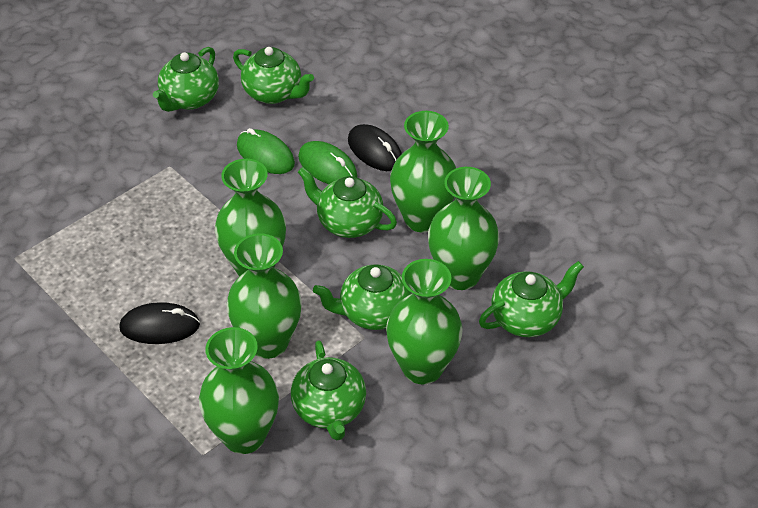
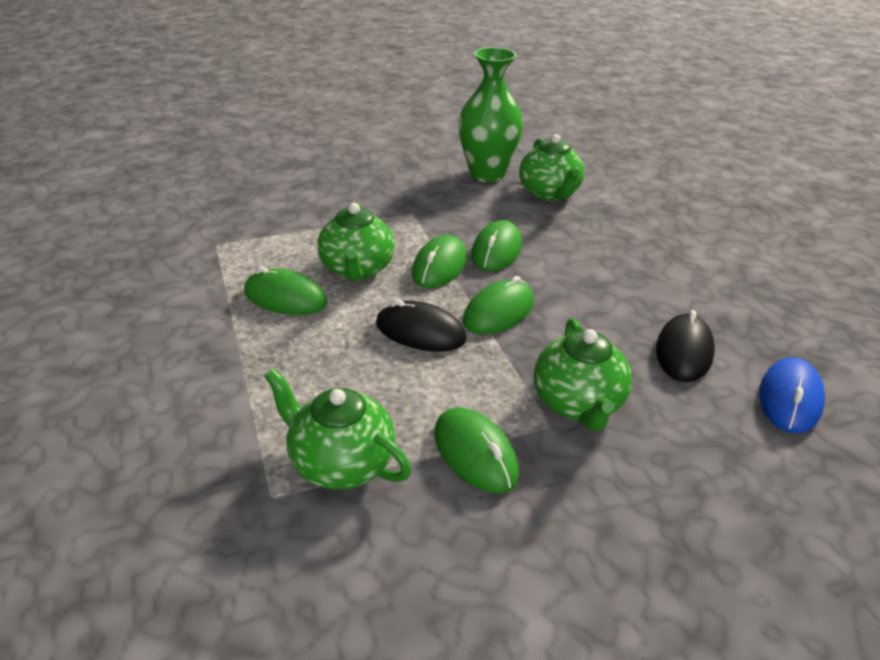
blue mouse: 0 -> 1
green mouse: 2 -> 5
green teapot: 6 -> 4
green vase: 6 -> 1

